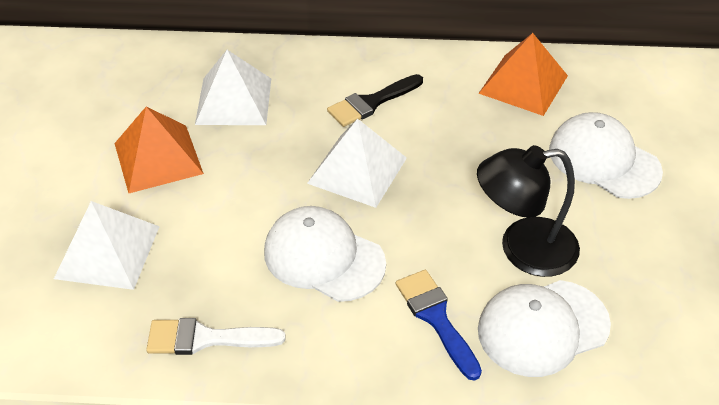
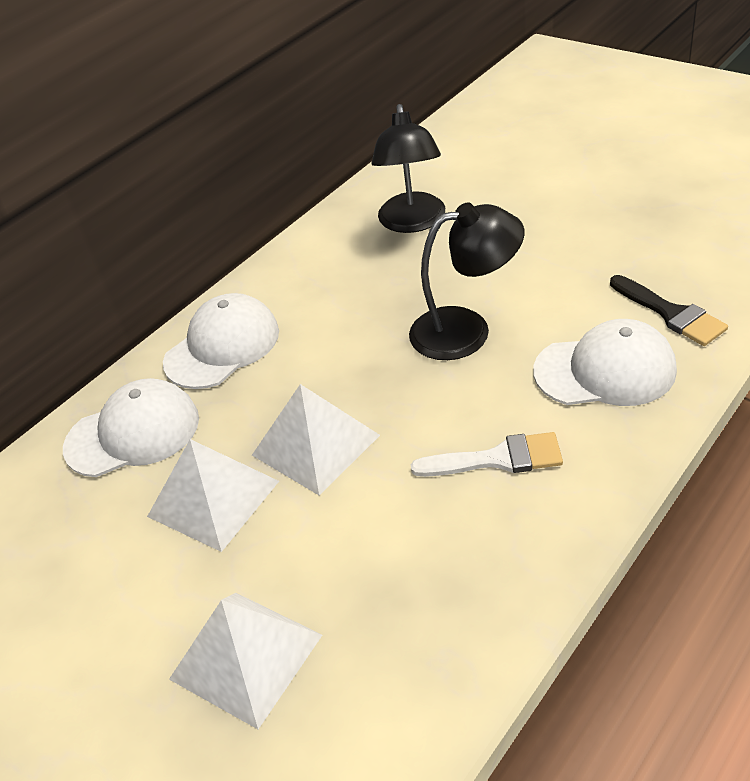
black lamp: 1 -> 2
blue brush: 1 -> 0
orange pyramid: 2 -> 0

